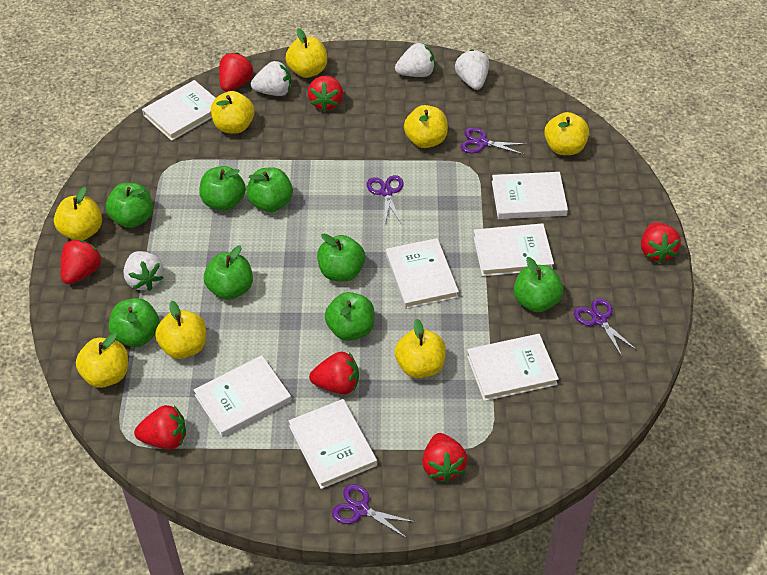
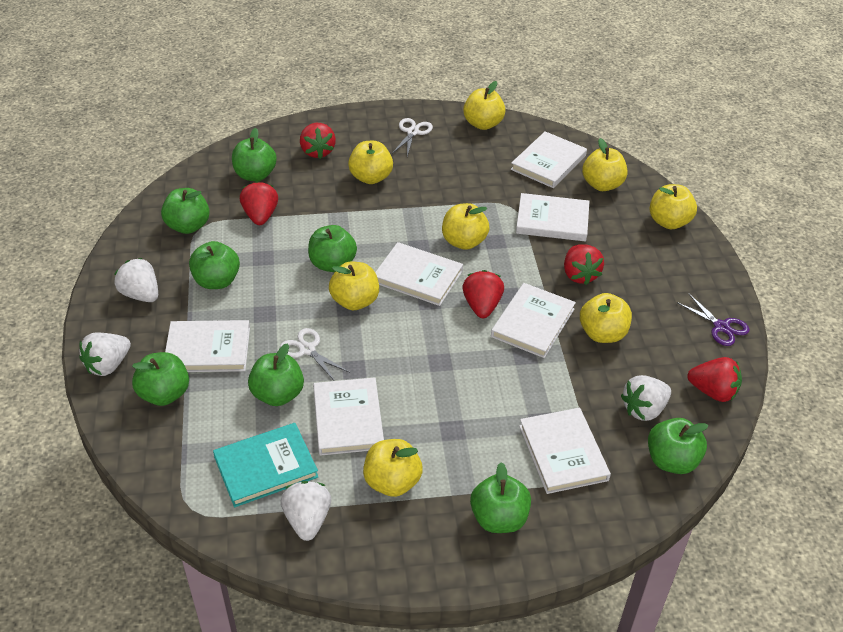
purple scissors: 4 -> 1
red strawberry: 7 -> 5
turquoise book: 0 -> 1
white scissors: 0 -> 2

